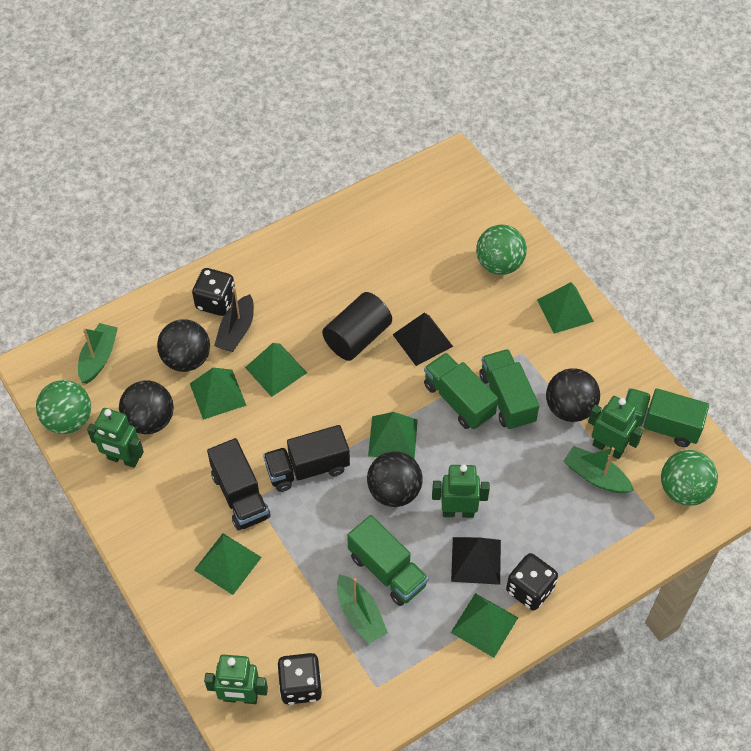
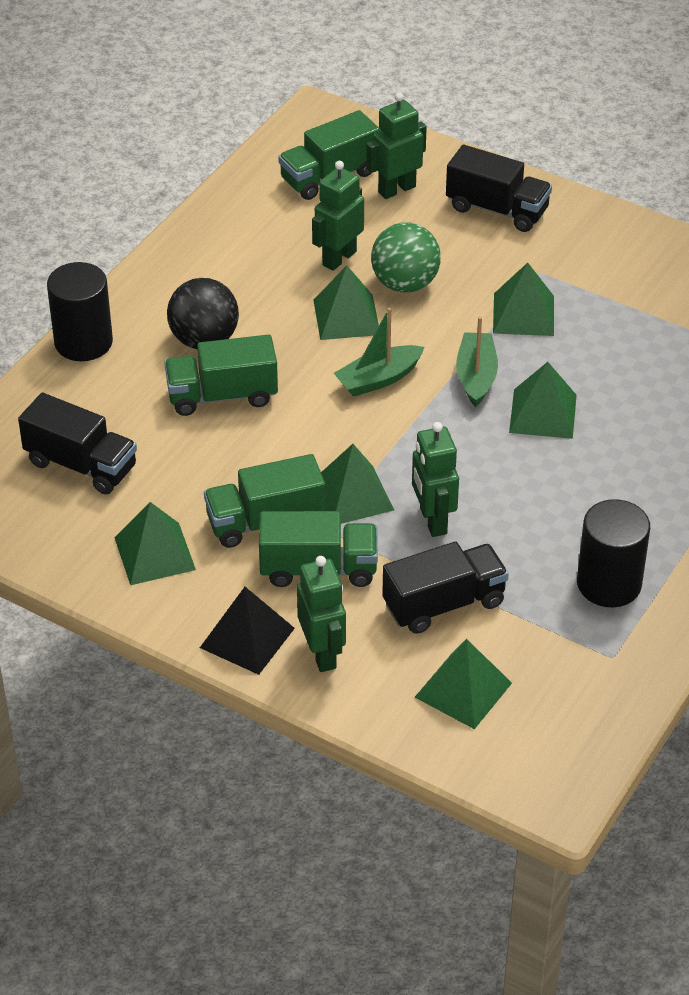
black ball: 4 -> 1
black boat: 1 -> 0
black cylinder: 1 -> 2
black dice: 3 -> 0
black pyramid: 2 -> 1
black truck: 2 -> 3
green ball: 3 -> 1
green boat: 3 -> 2

